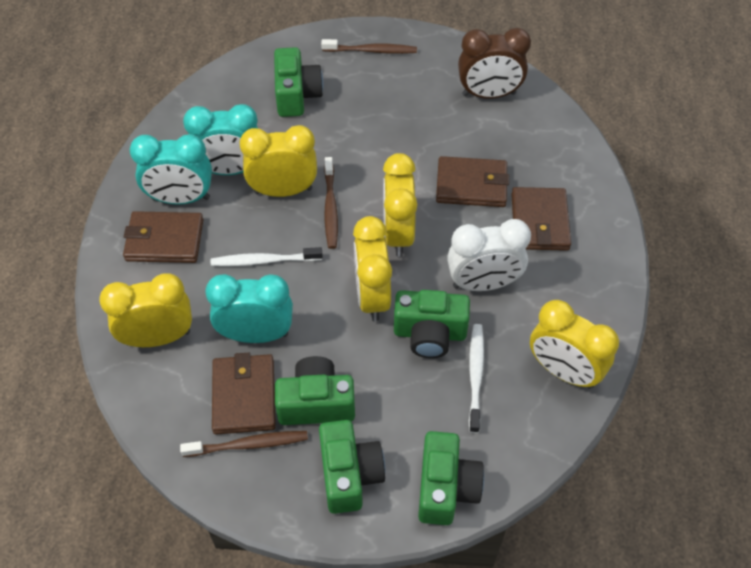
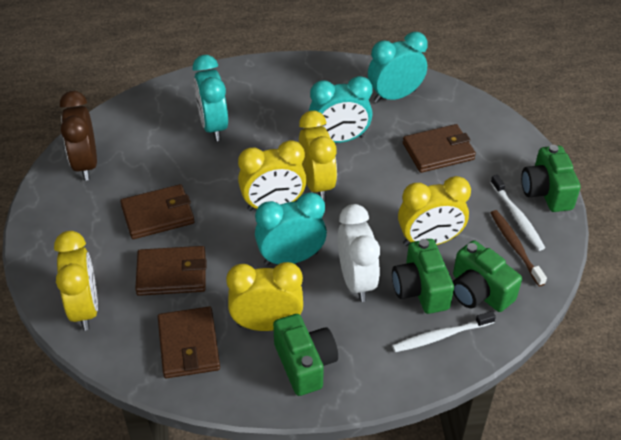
brown toothbrush: 3 -> 1
green camera: 5 -> 4
turquoise clock: 3 -> 4

